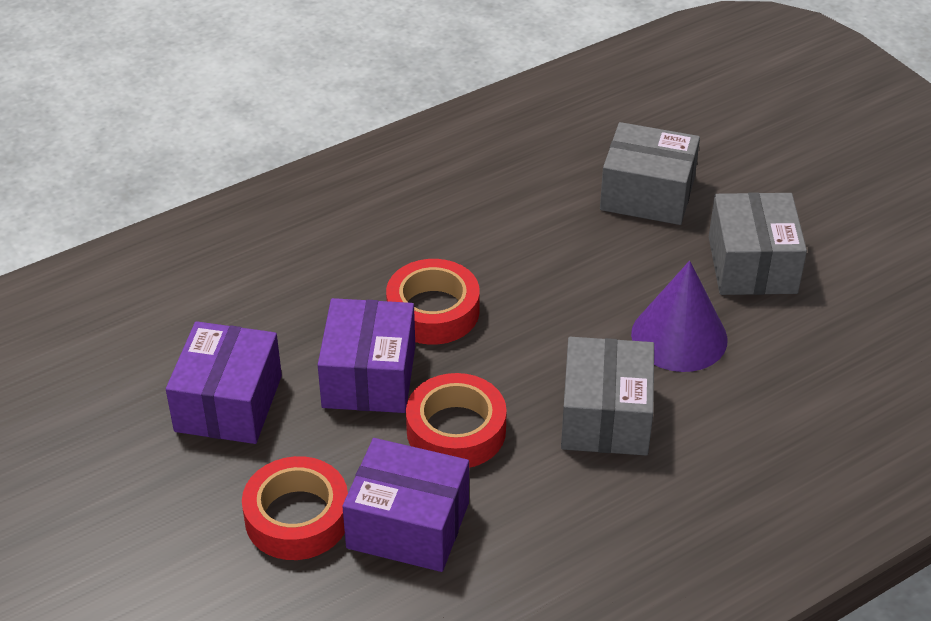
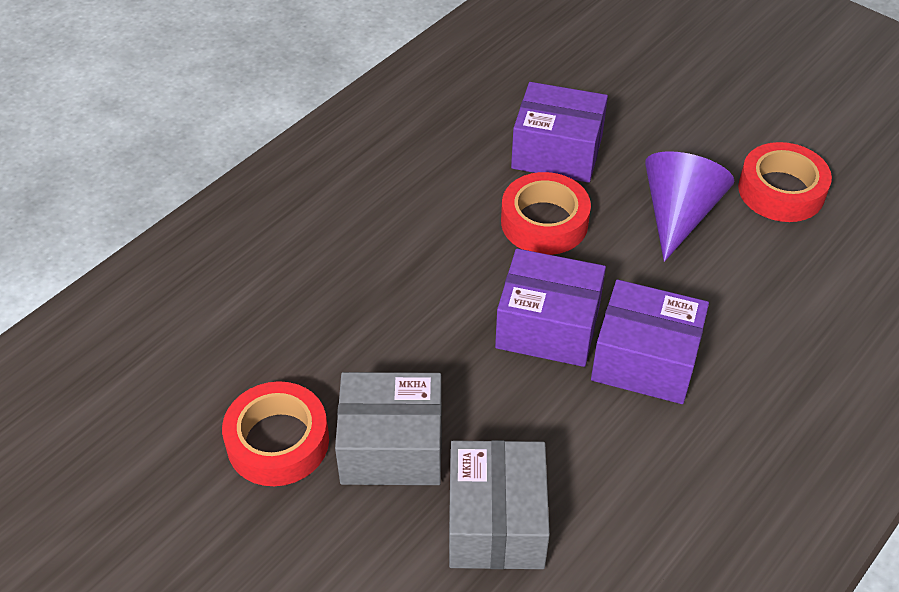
grey box: 3 -> 2

